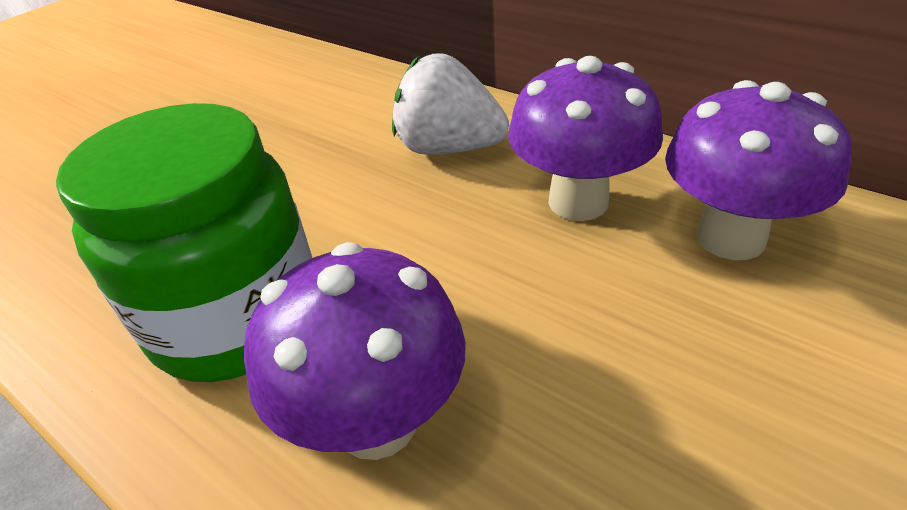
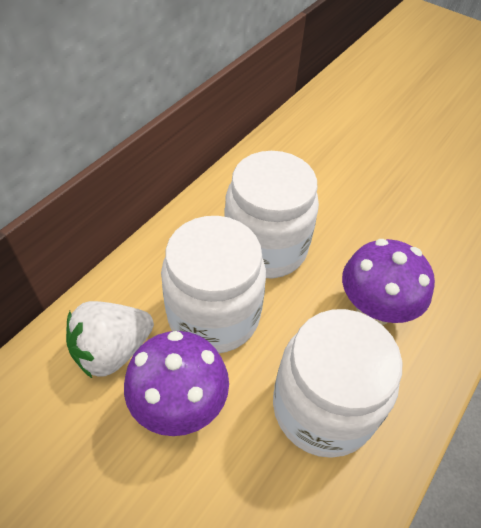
green jar: 1 -> 0
purple mushroom: 3 -> 2
white jar: 0 -> 3

